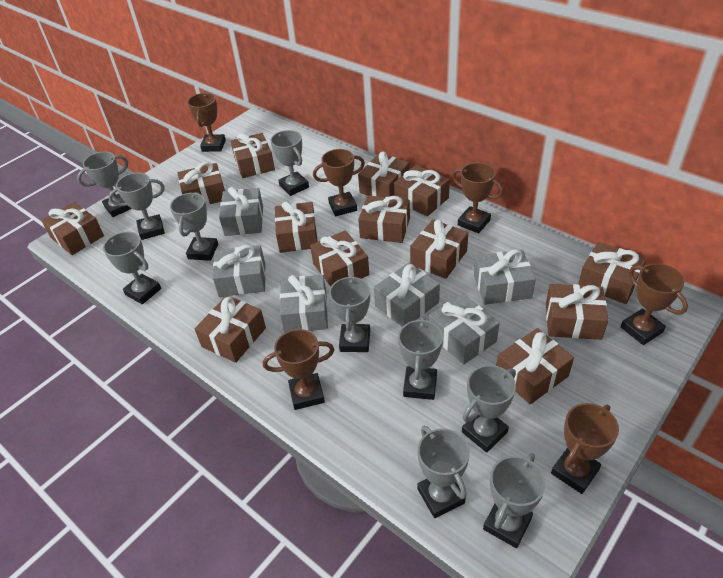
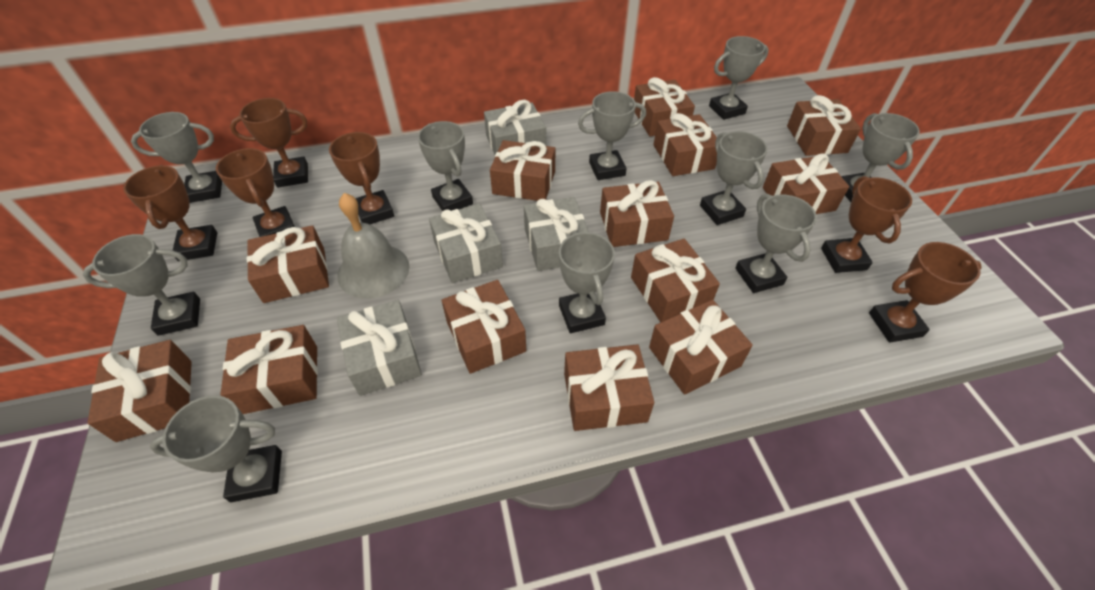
grey bell: 0 -> 1
grey gift: 6 -> 4

